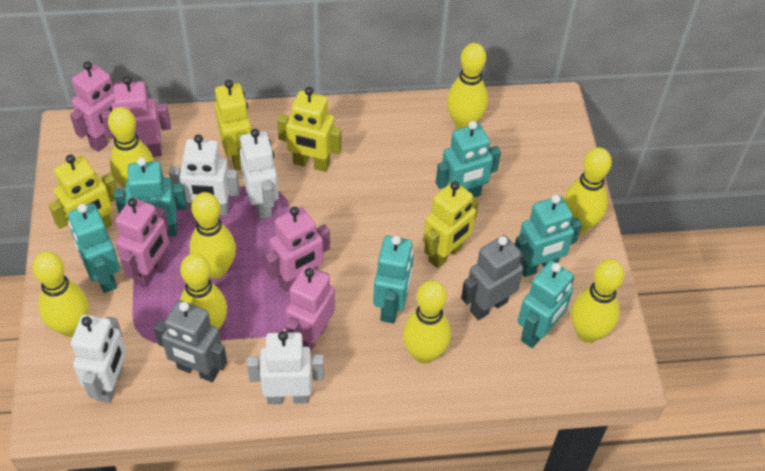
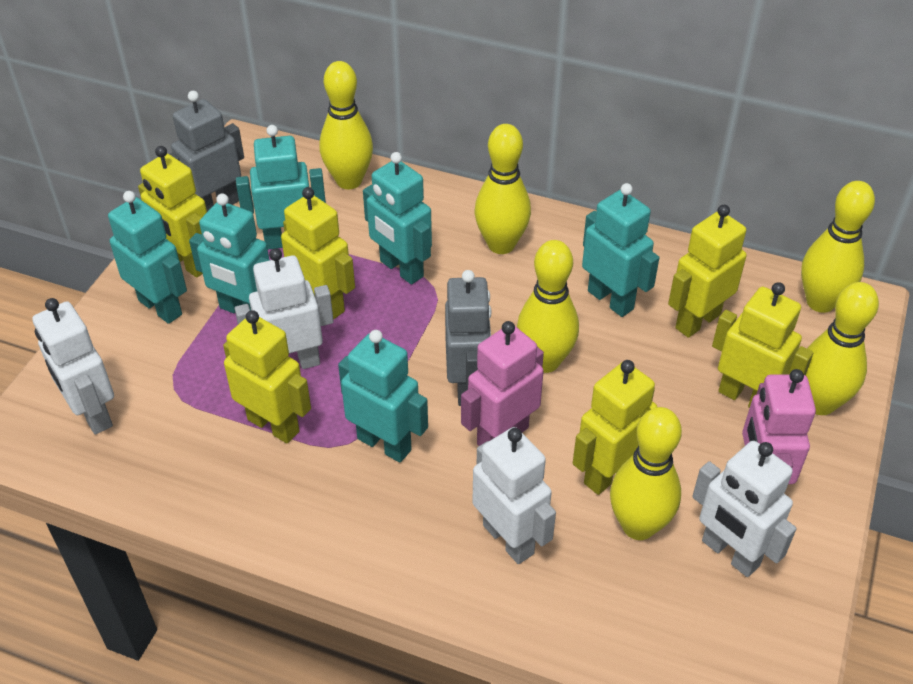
pink robot: 5 -> 2
yellow bowling pin: 8 -> 6
yellow robot: 4 -> 6

